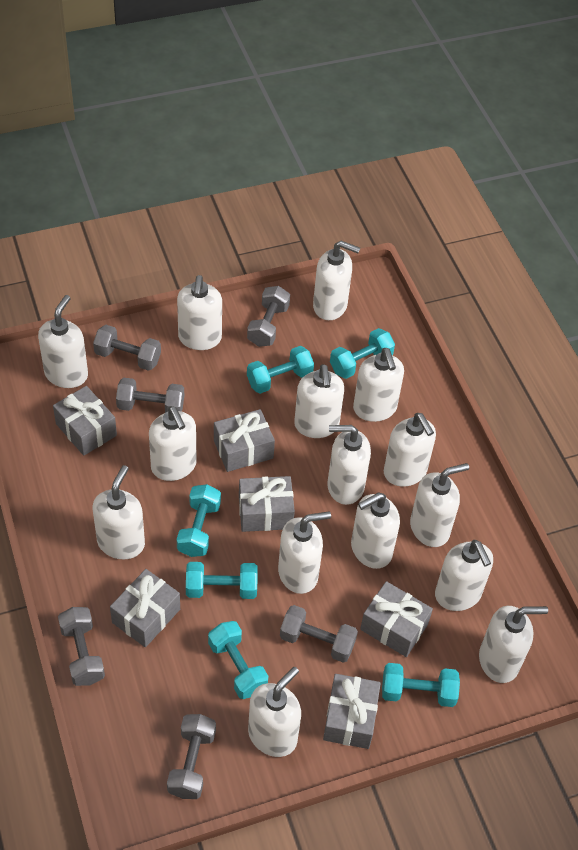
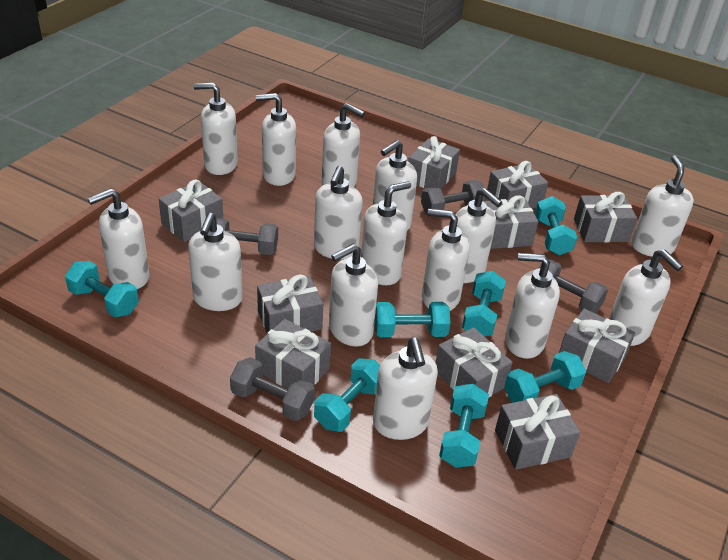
grey dumbbell: 6 -> 4
grey gift: 6 -> 10
turquoise dumbbell: 6 -> 7

